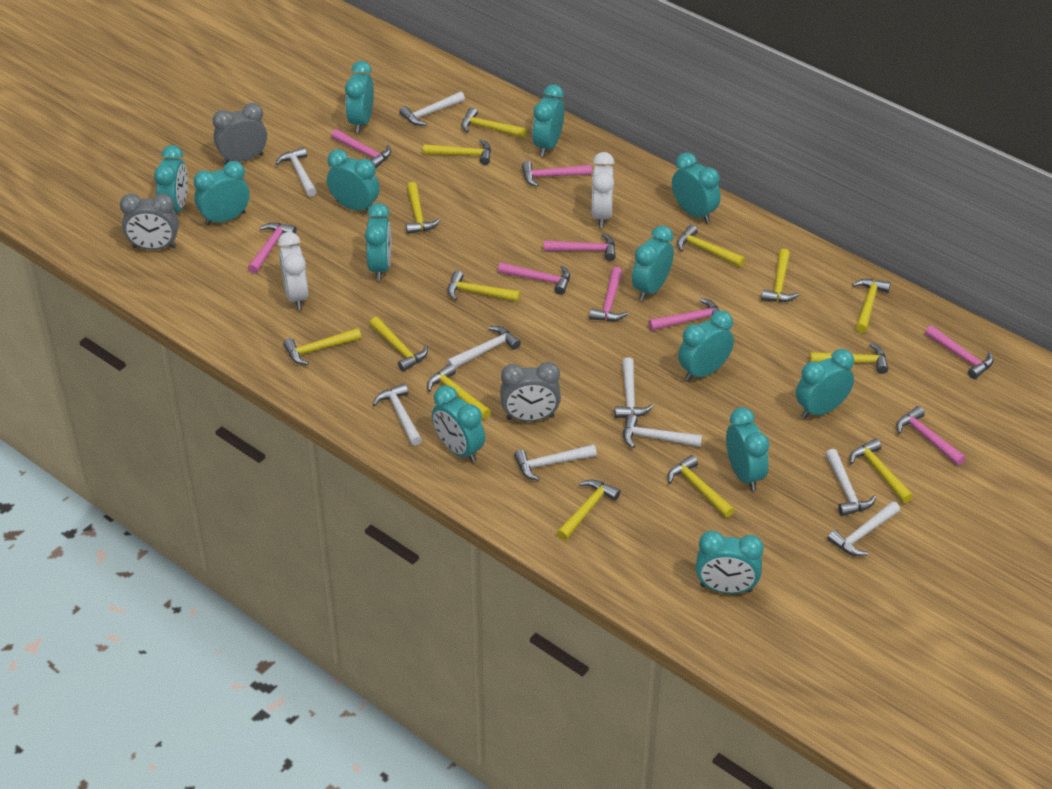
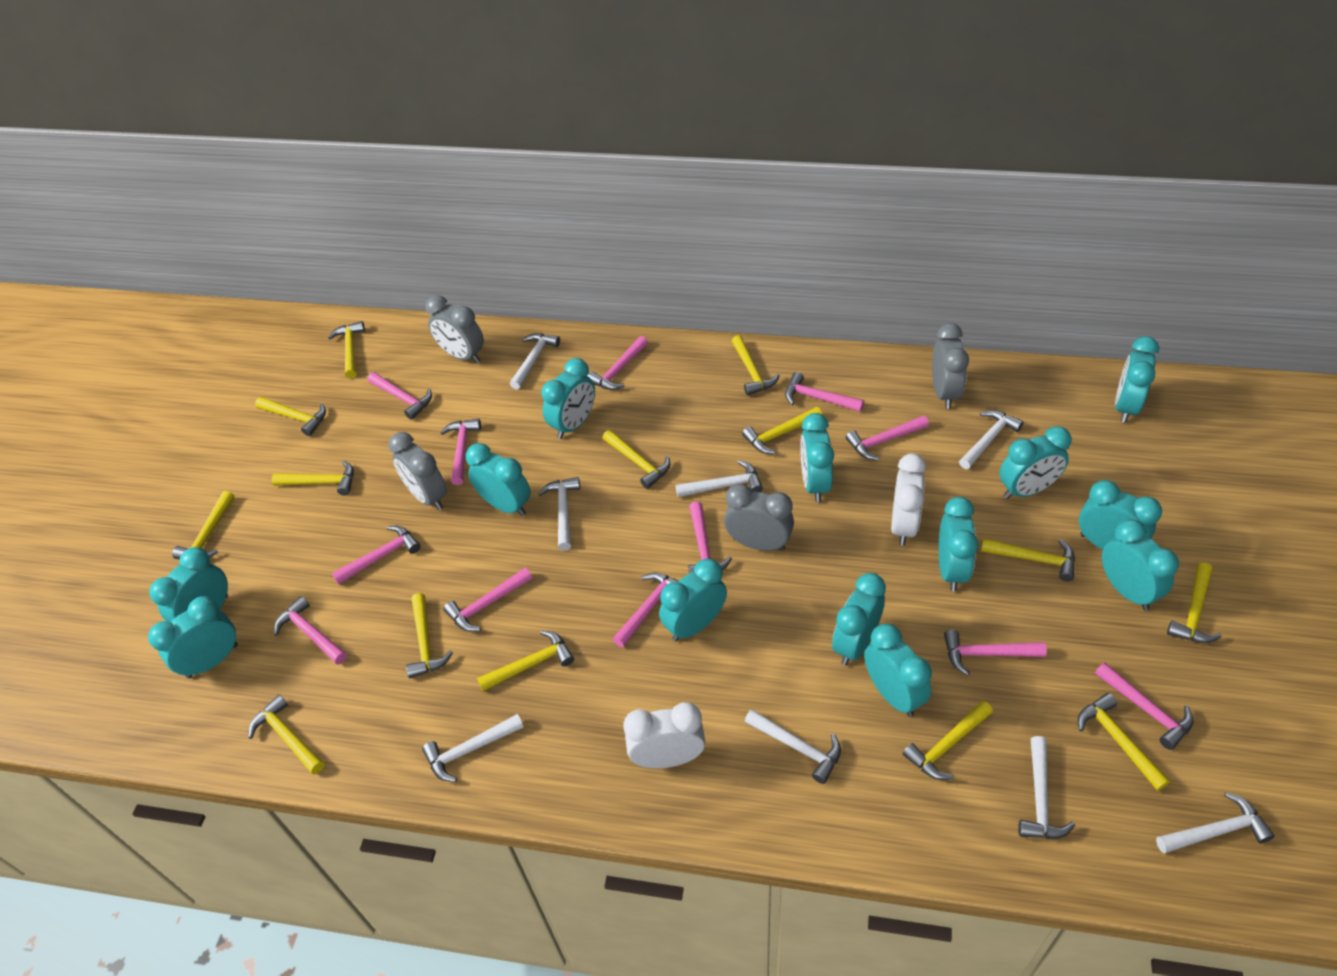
grey clock: 3 -> 4
pink hammer: 9 -> 12
white hammer: 9 -> 8

